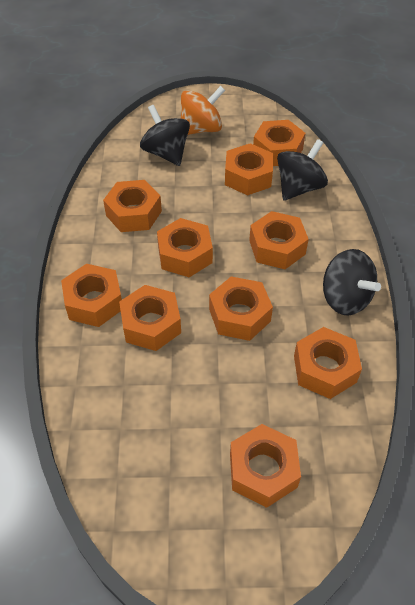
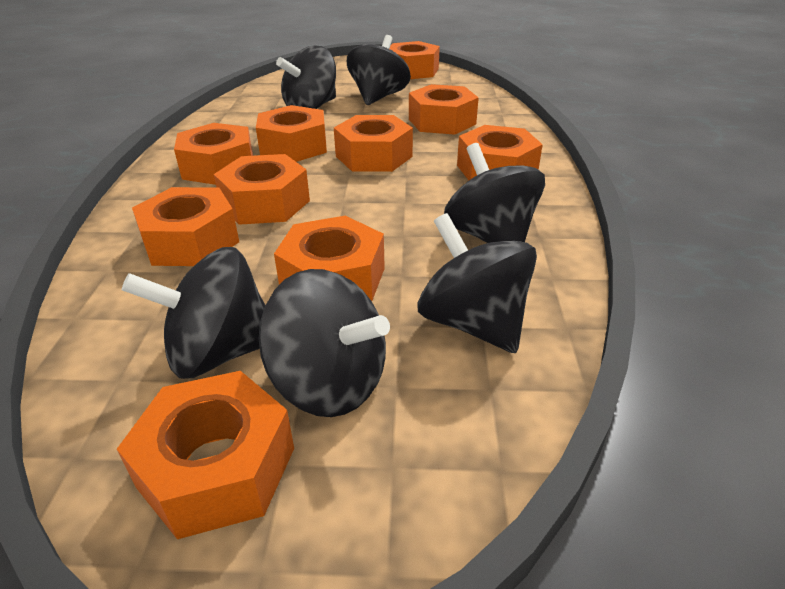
black spinning top: 3 -> 6
orange spinning top: 1 -> 0

